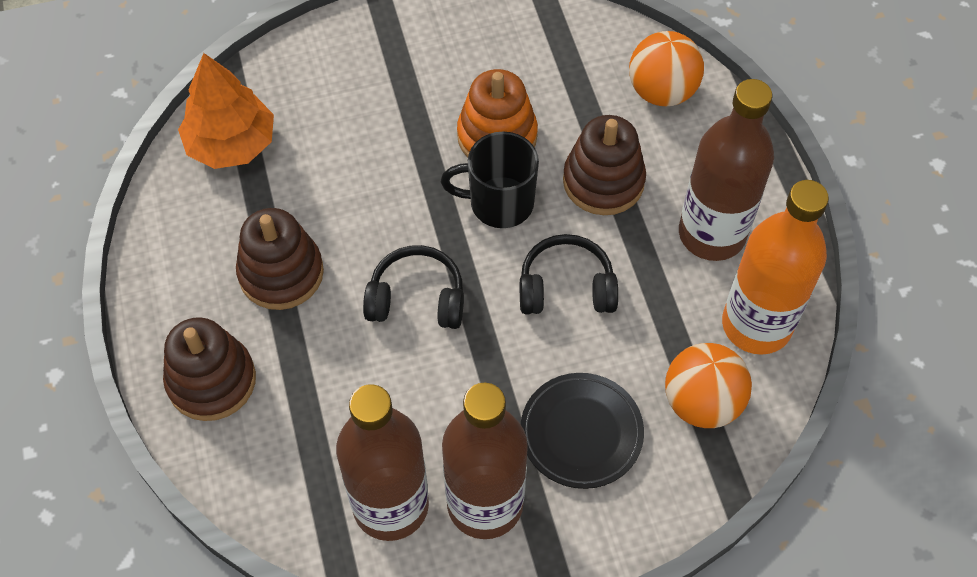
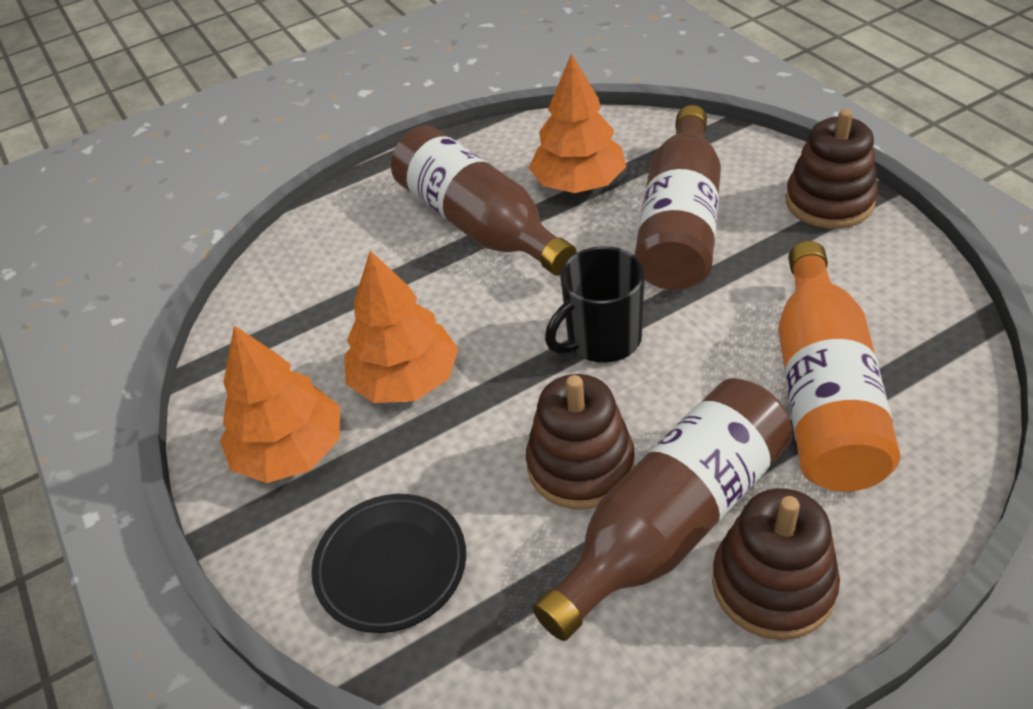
black headphones: 2 -> 0
orange ball: 2 -> 0
orange stacking toy: 1 -> 0
orange tree: 1 -> 3

